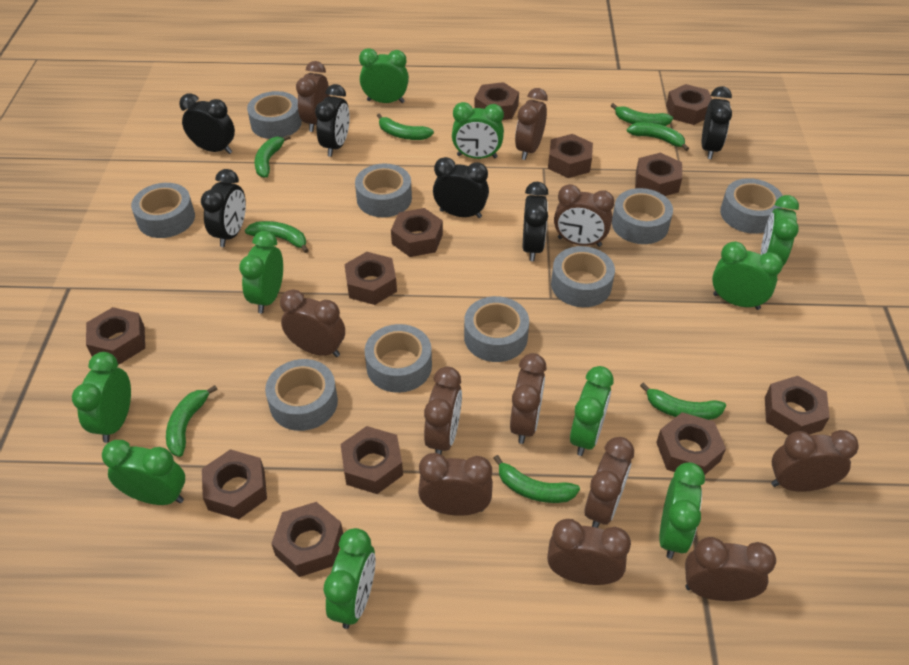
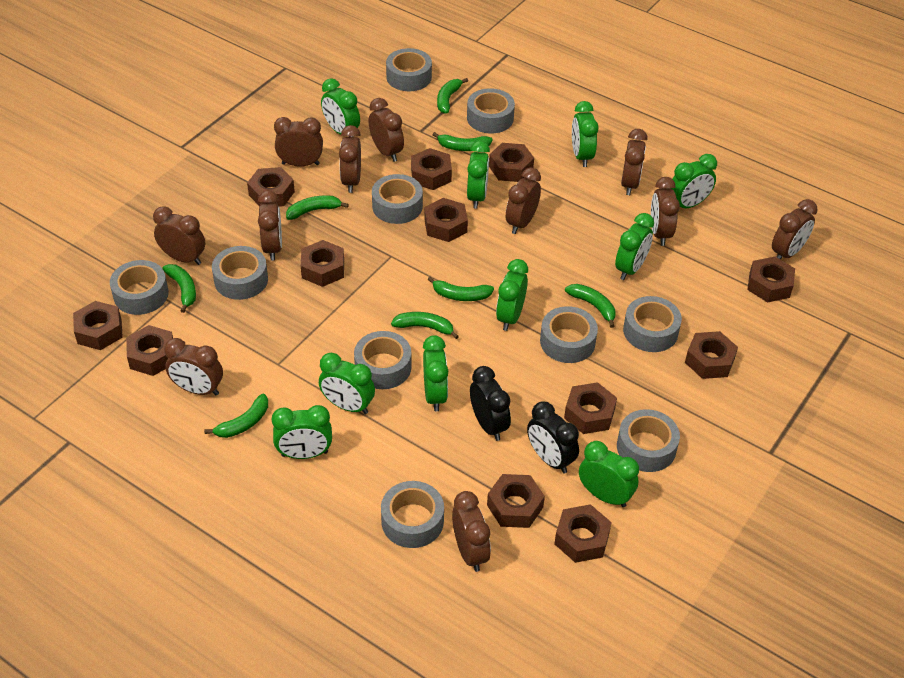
black clock: 6 -> 2
grey tape: 9 -> 10

